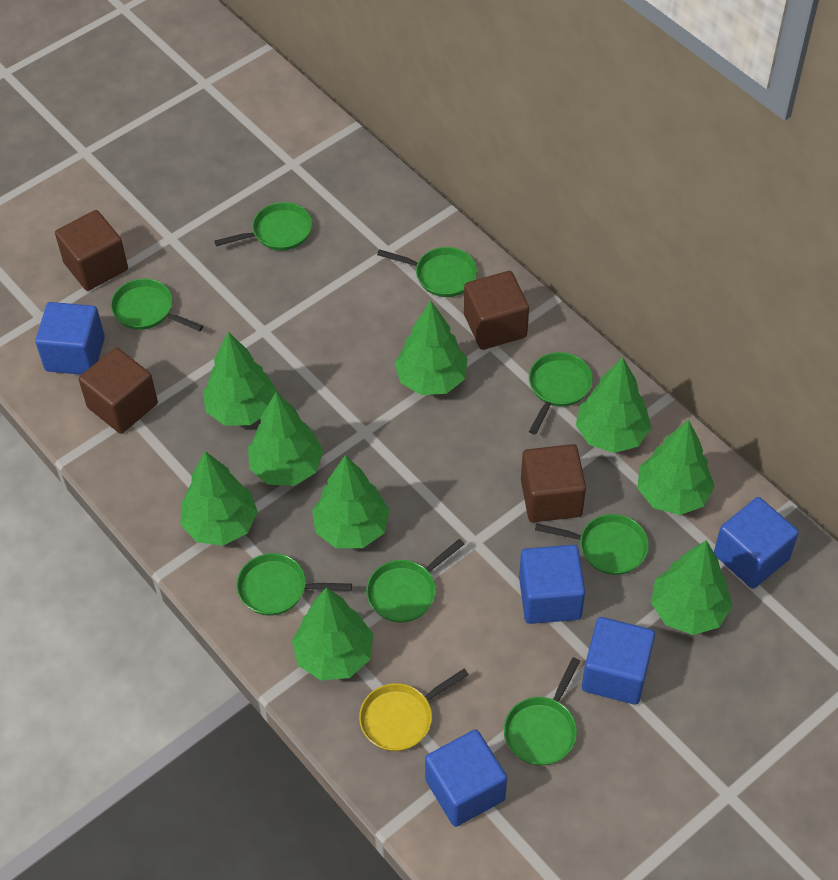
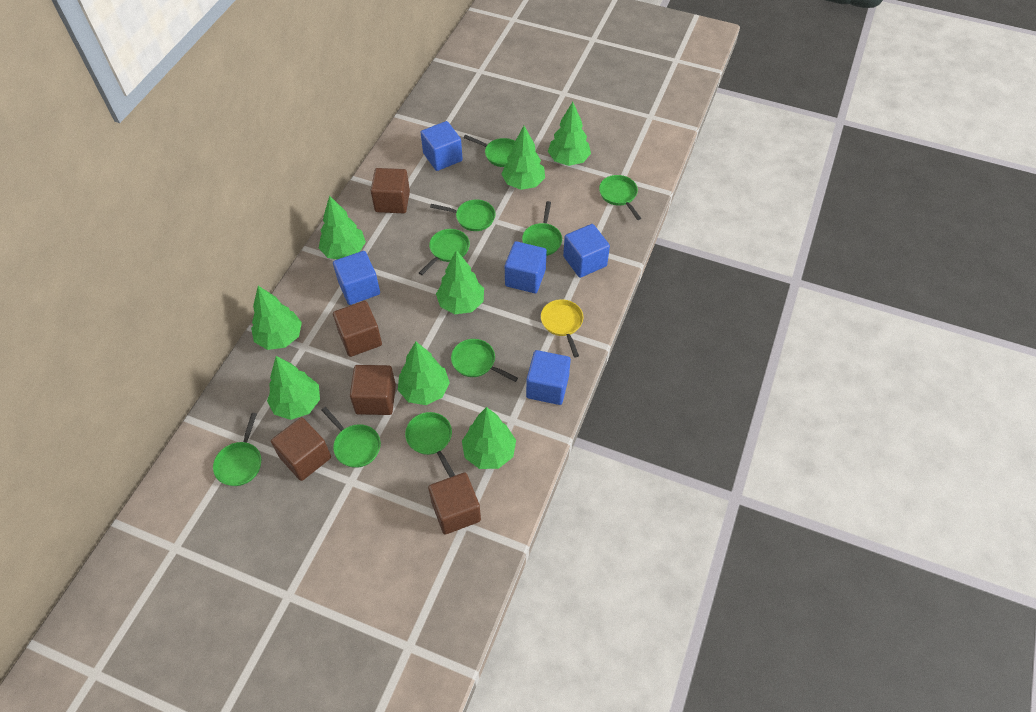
brown cube: 4 -> 5
green pan: 8 -> 9
green tree: 9 -> 8

